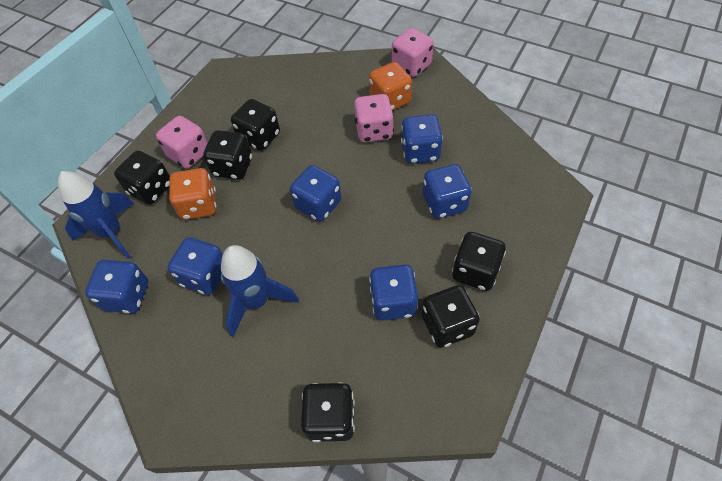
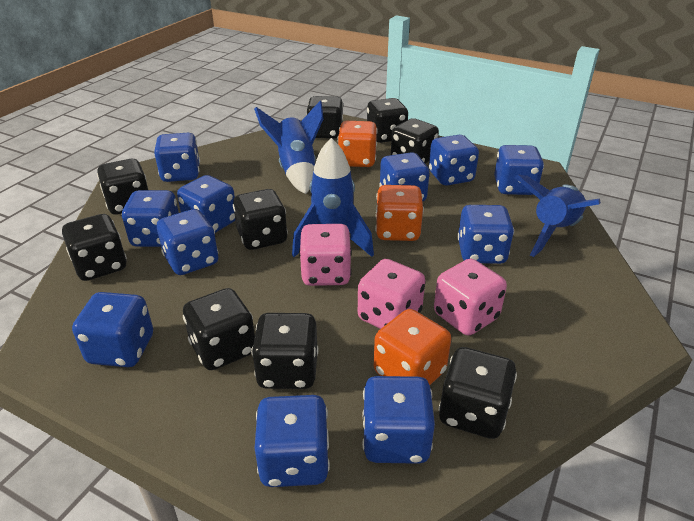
black dice: 6 -> 9
blue dice: 6 -> 11
blue rocket: 2 -> 3
orange dice: 2 -> 3

